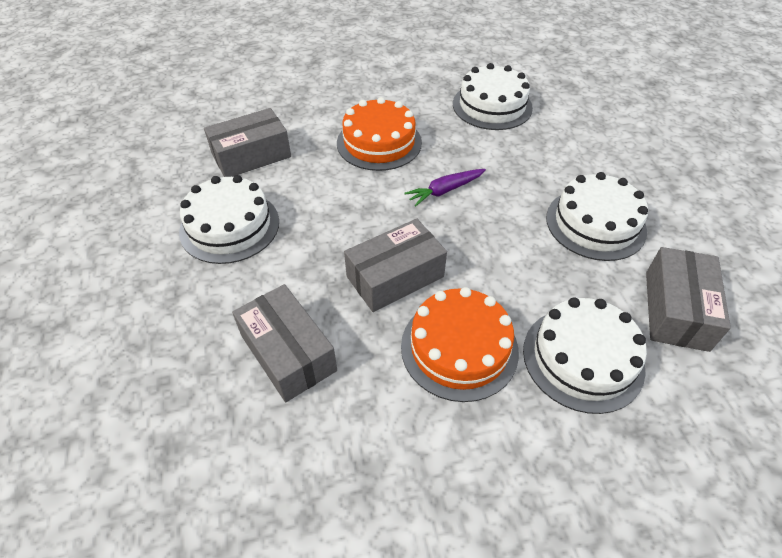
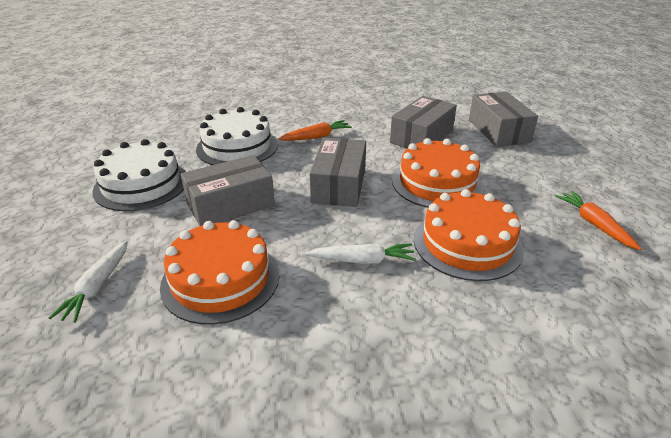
orange cake: 2 -> 3
orange carrot: 0 -> 2
purple carrot: 1 -> 0
white cake: 4 -> 2
white carrot: 0 -> 2

